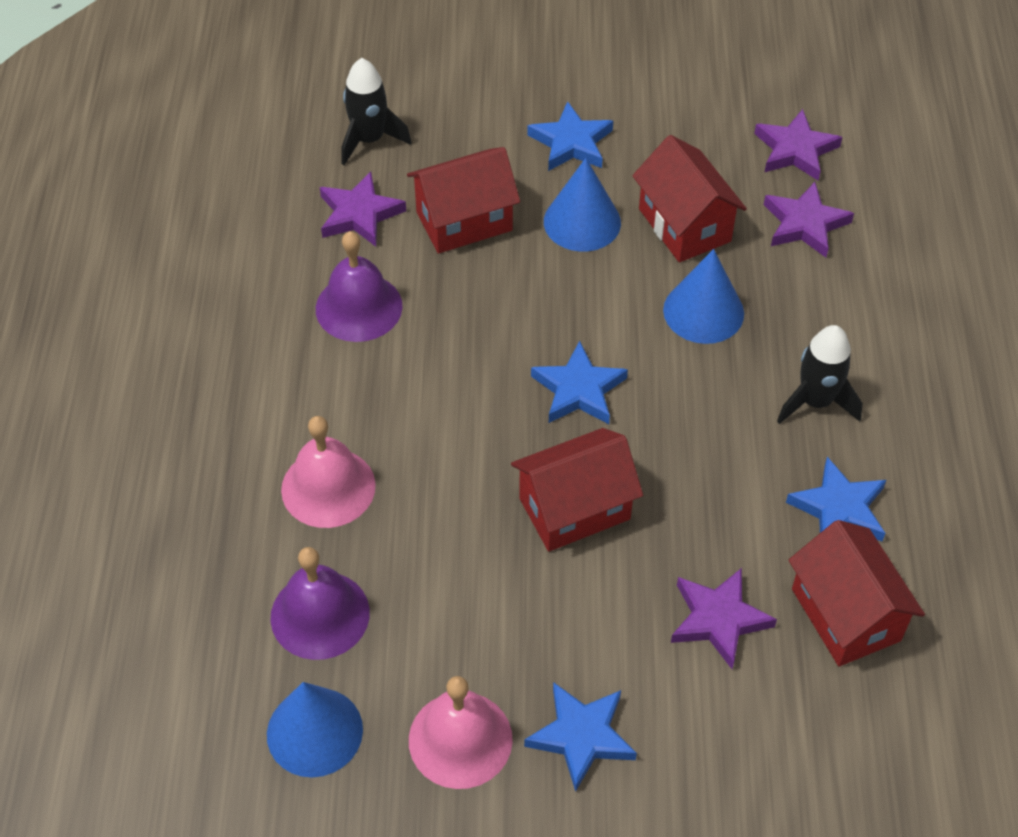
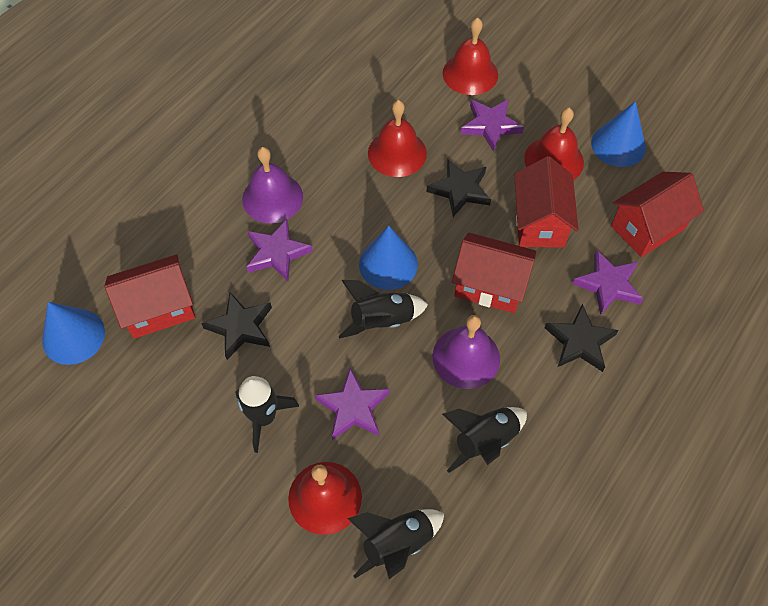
black rocket: 2 -> 4
black star: 0 -> 3
blue star: 4 -> 0
pink bell: 2 -> 0
red bell: 0 -> 4

